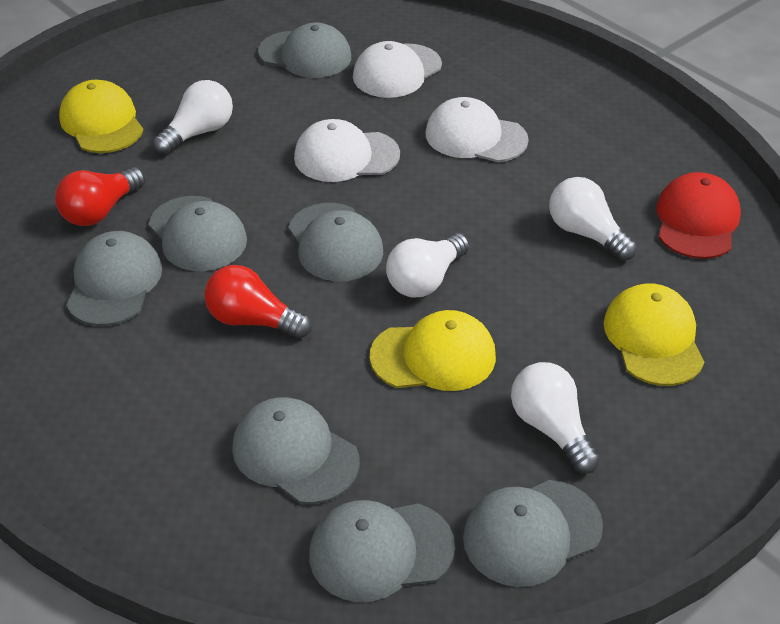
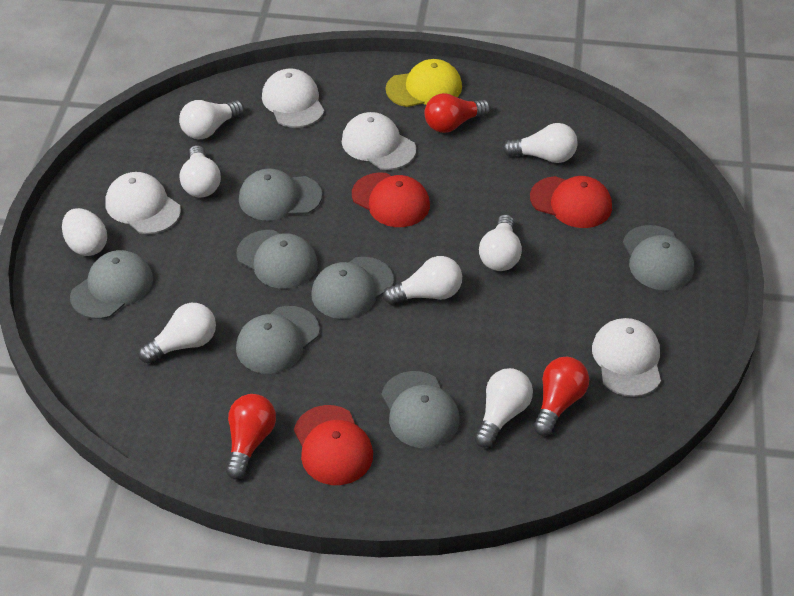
red cap: 1 -> 3
red light bulb: 2 -> 3
white cap: 3 -> 4
white egg: 0 -> 1
white light bulb: 4 -> 7
yellow cap: 3 -> 1

